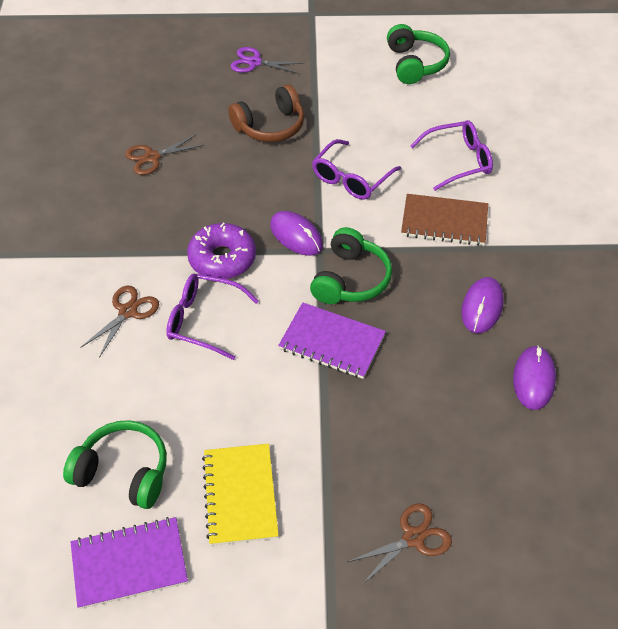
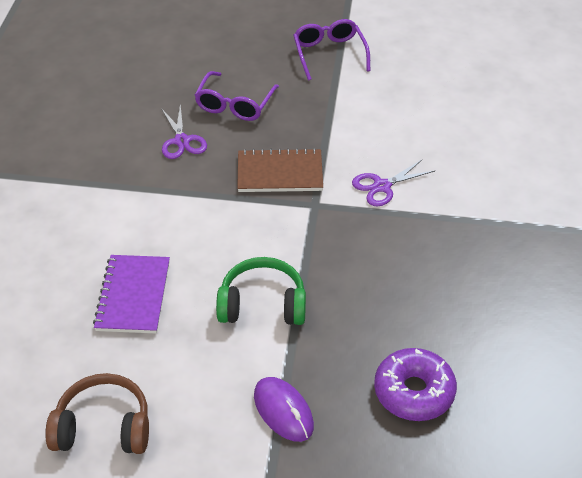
brown scissors: 3 -> 0
green headphones: 3 -> 1
purple glasses: 3 -> 2
purple mouse: 3 -> 1
purple notebook: 2 -> 1
purple scissors: 1 -> 2
yellow notebook: 1 -> 0

